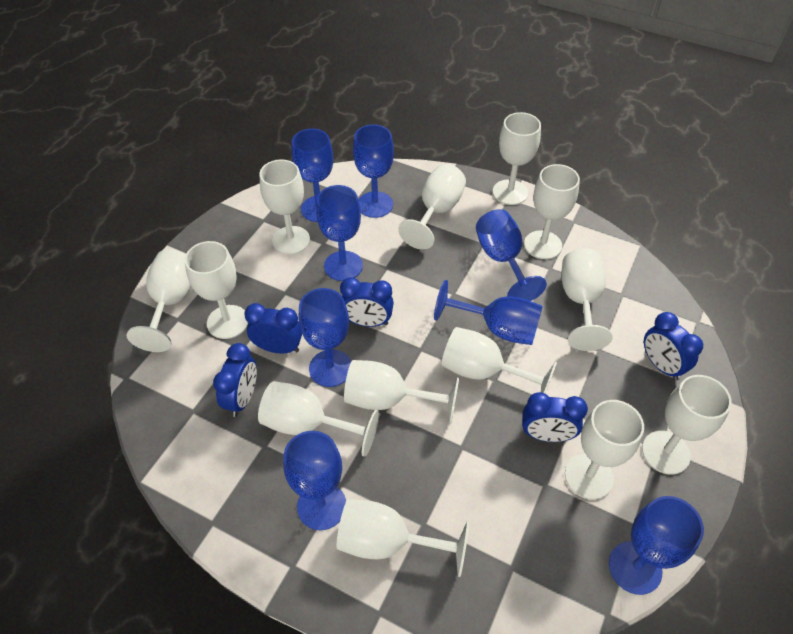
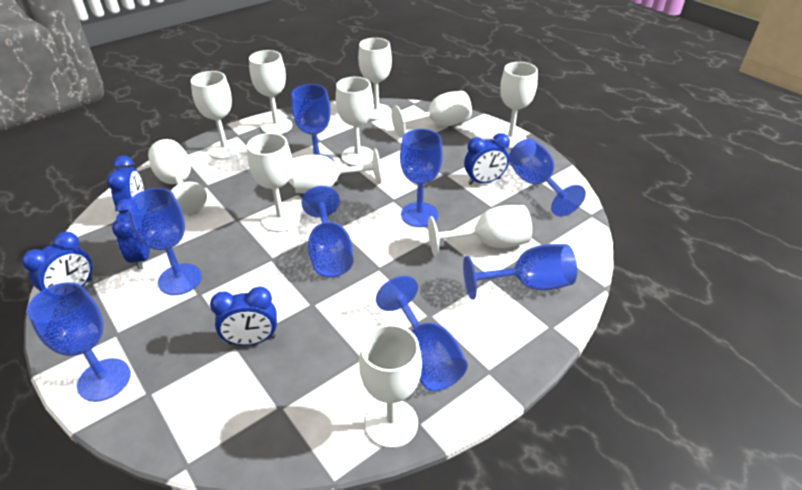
white goblet: 13 -> 11

